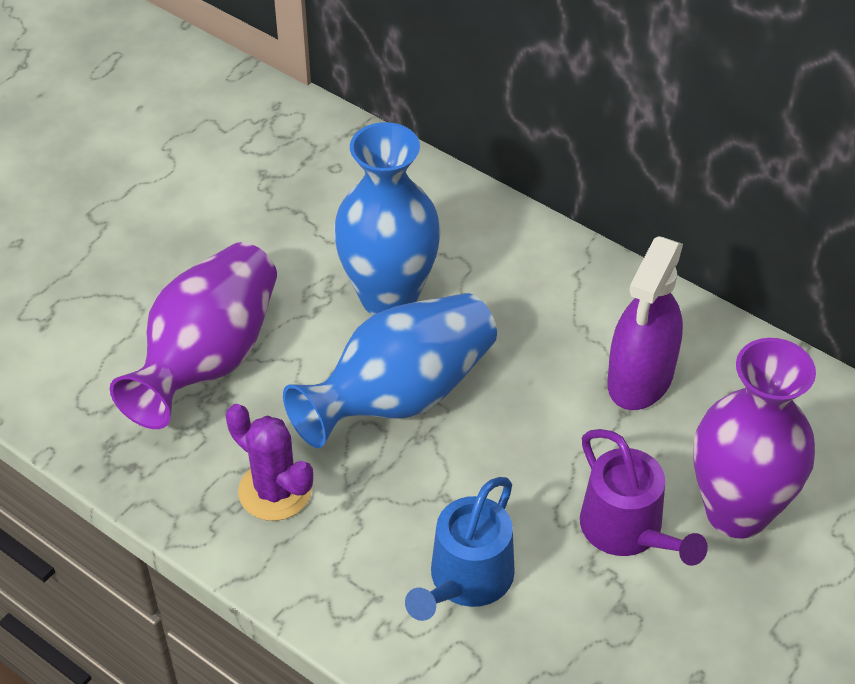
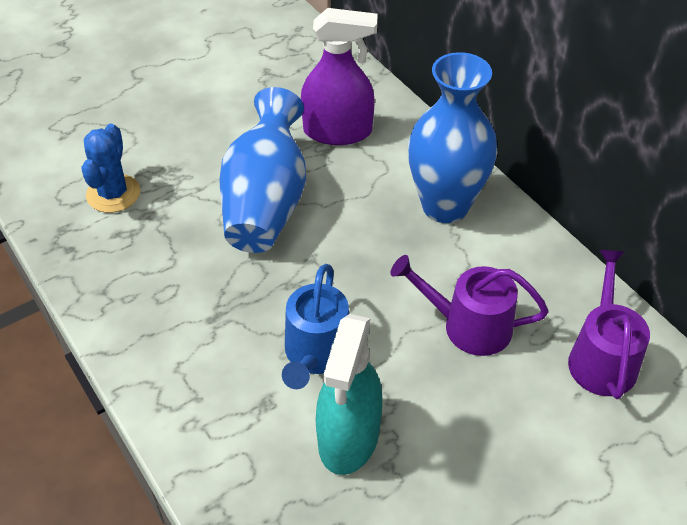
blue cactus: 0 -> 1
purple cactus: 1 -> 0
purple vase: 2 -> 0
purple watering can: 1 -> 2
turquoise spray bottle: 0 -> 1

